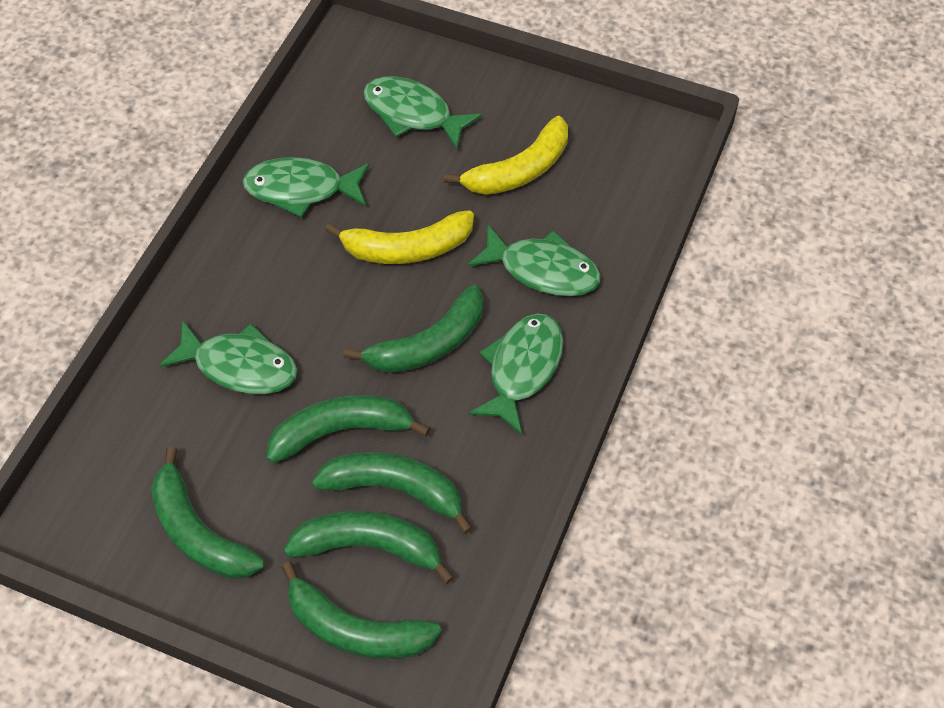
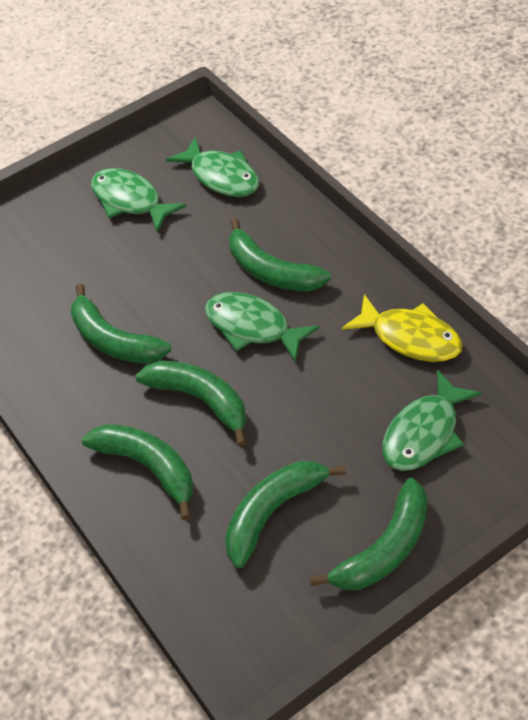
green fish: 5 -> 4
yellow banana: 2 -> 0
yellow fish: 0 -> 1

